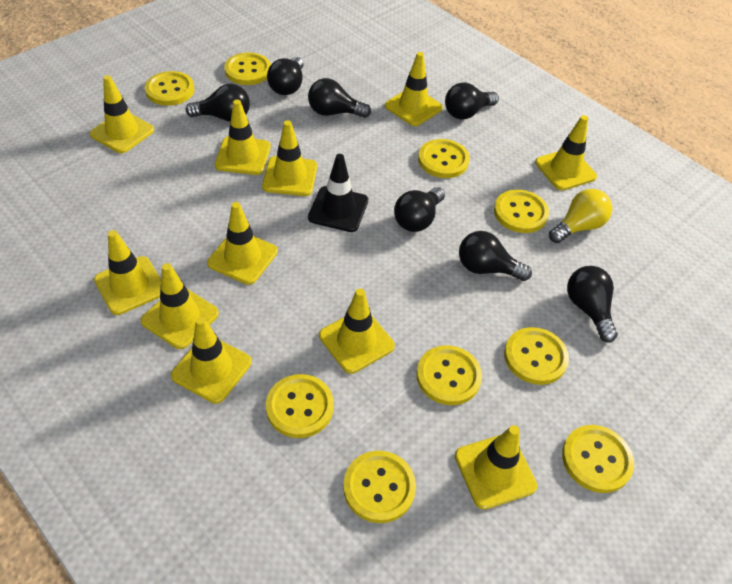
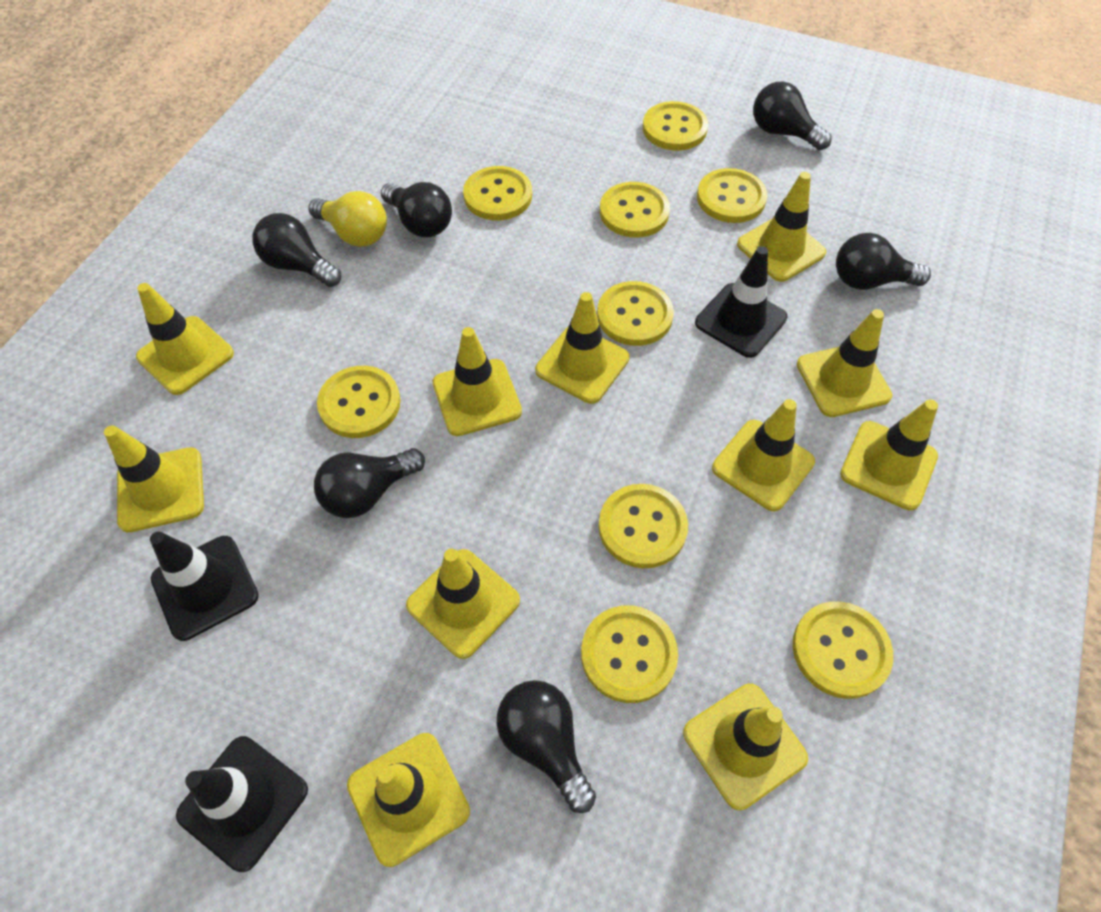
black light bulb: 7 -> 6
black traffic cone: 1 -> 3

